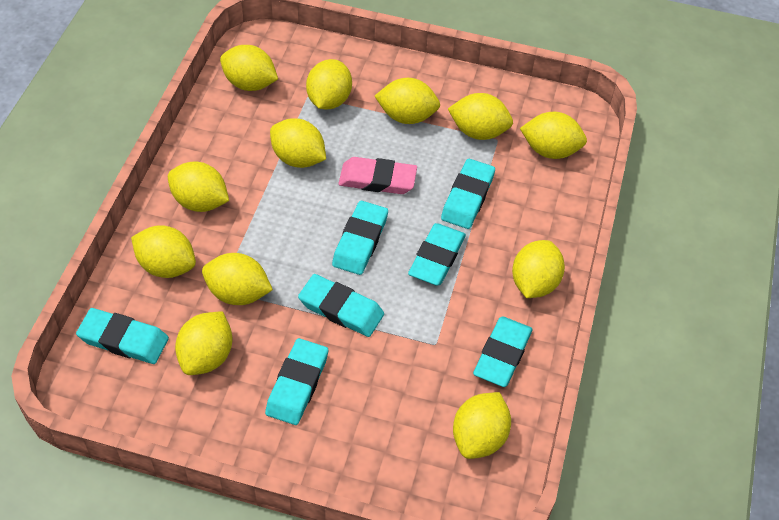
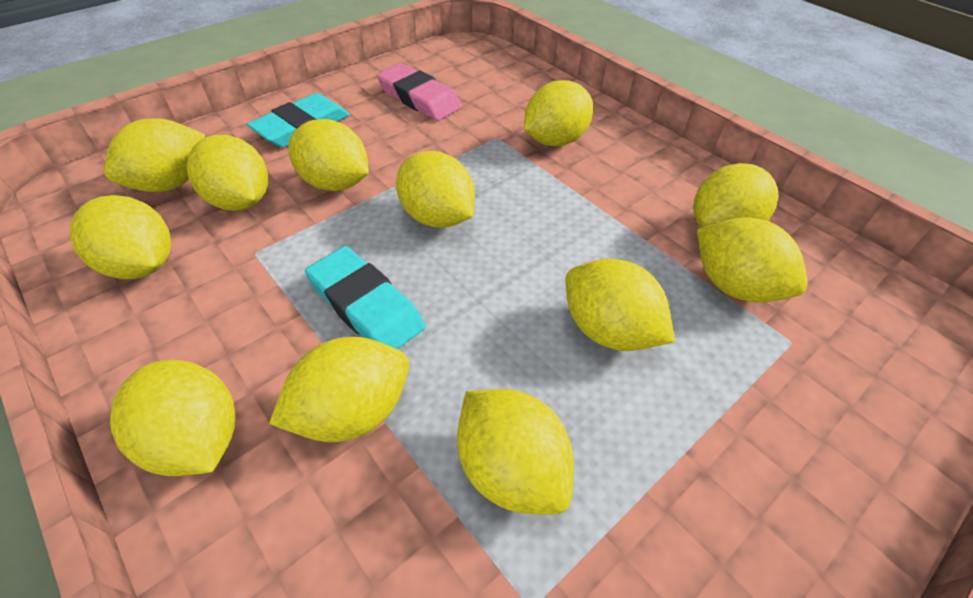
turquoise eraser: 7 -> 2

